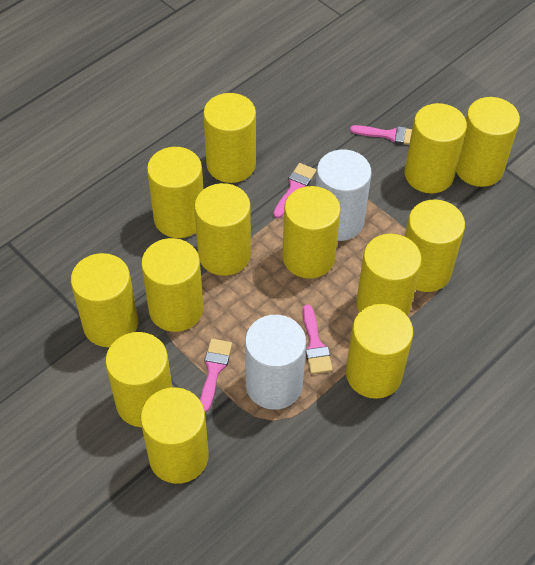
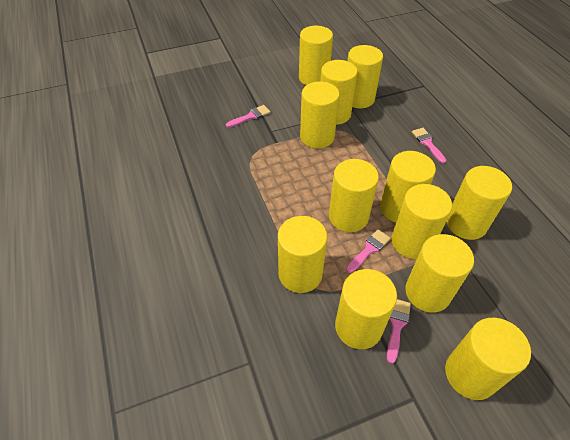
white cylinder: 2 -> 0
yellow cylinder: 13 -> 12

